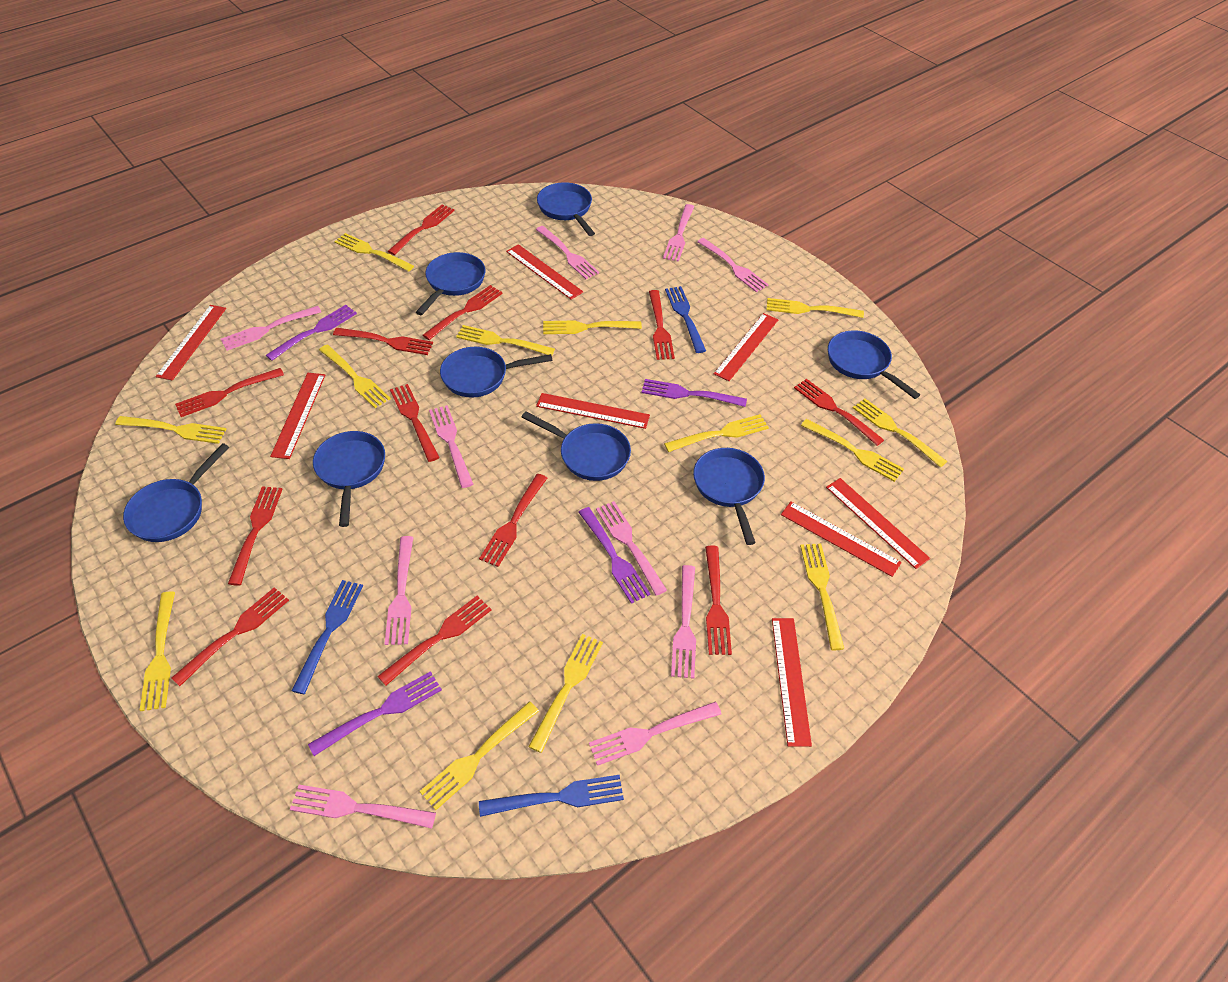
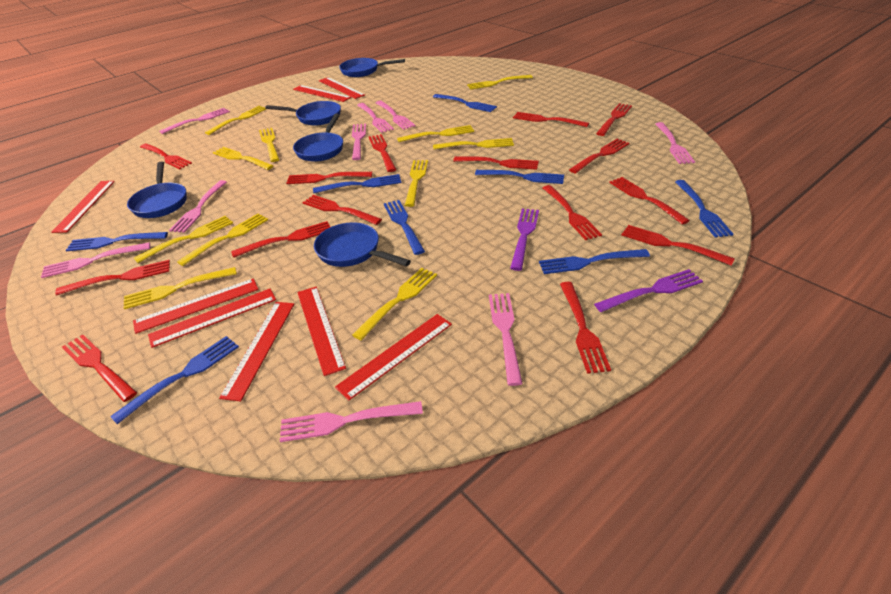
blue fork: 3 -> 8
blue pan: 8 -> 5
pink fork: 10 -> 9
purple fork: 4 -> 2
red fork: 12 -> 15
yellow fork: 13 -> 11

